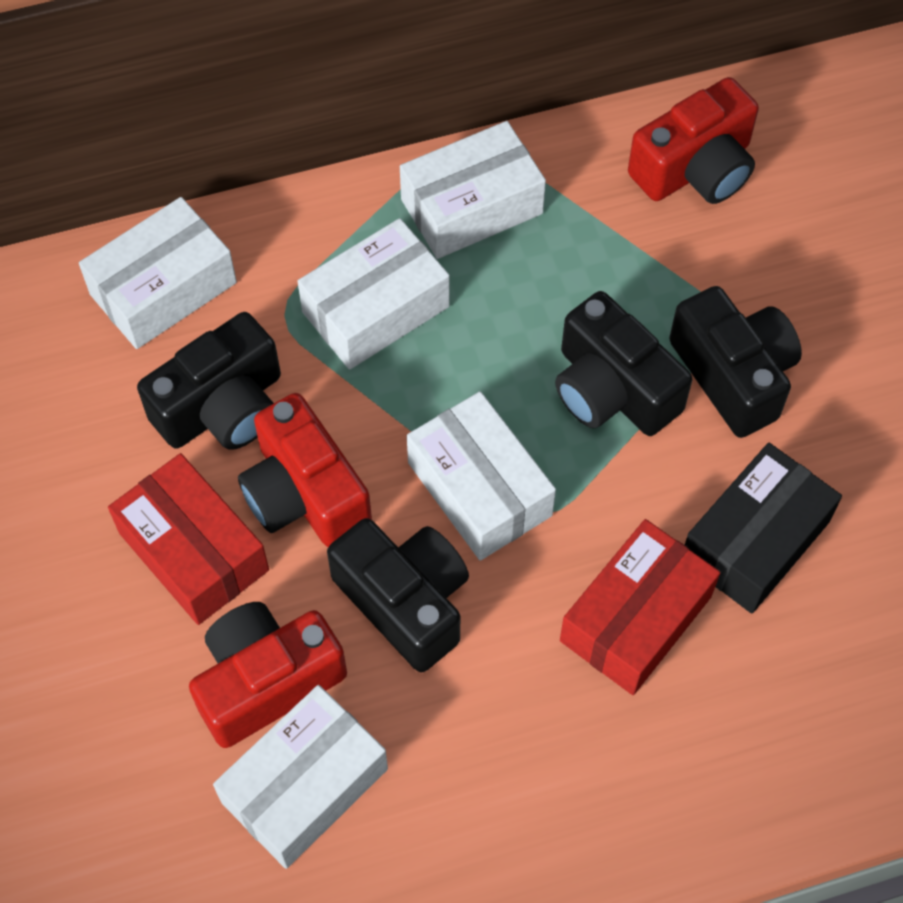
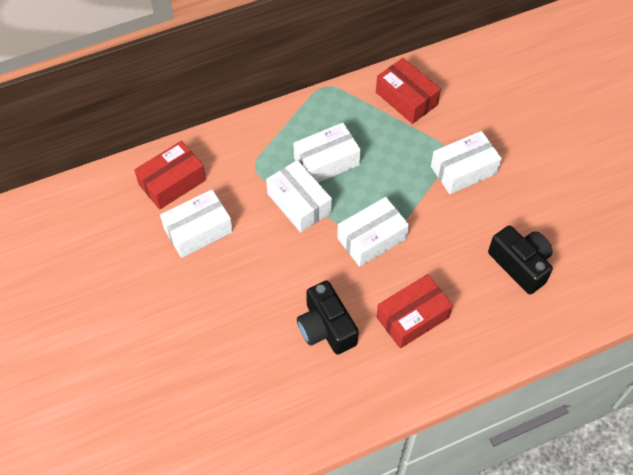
black box: 1 -> 0
black camera: 4 -> 2
red box: 2 -> 3
red camera: 3 -> 0

